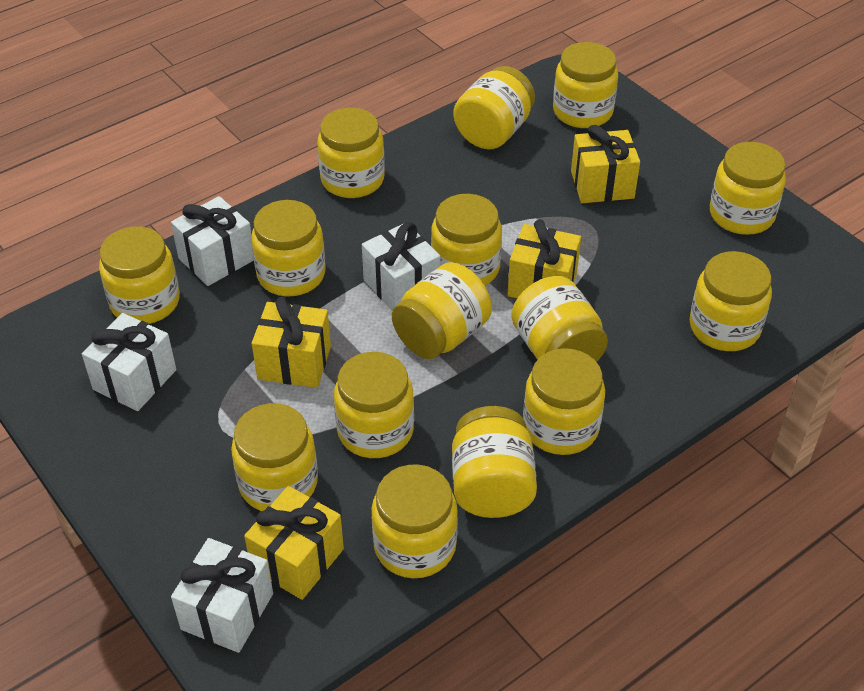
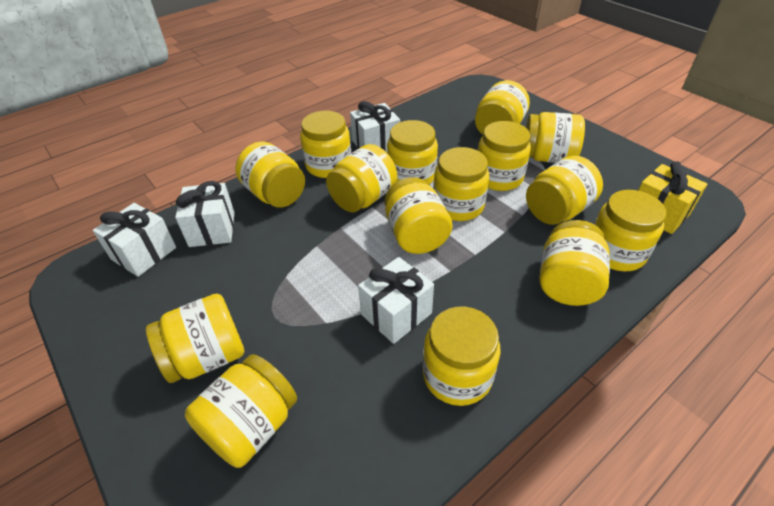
yellow gift: 4 -> 1

